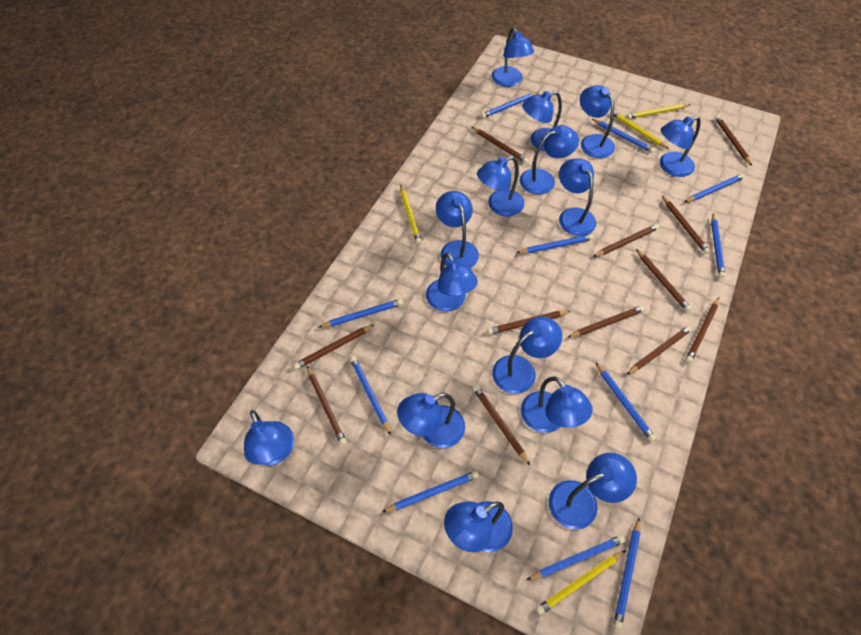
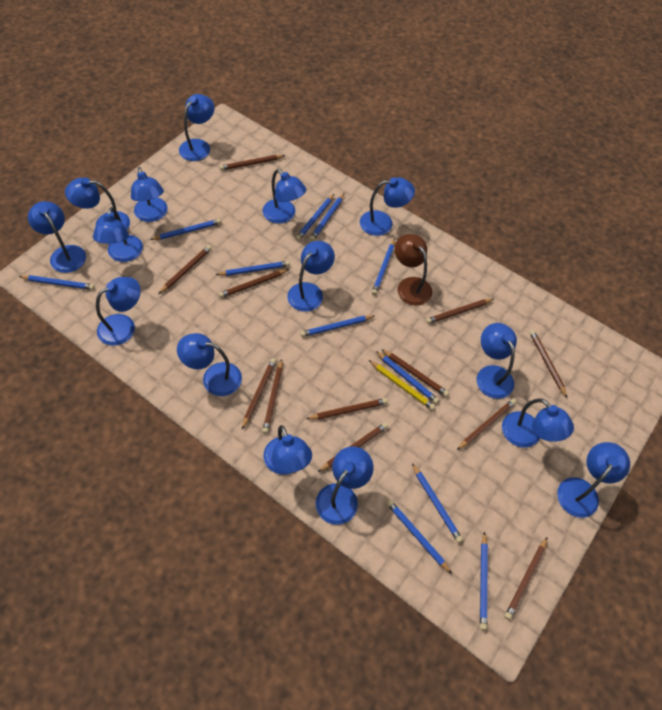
brown lamp: 0 -> 1
yellow pencil: 4 -> 1

